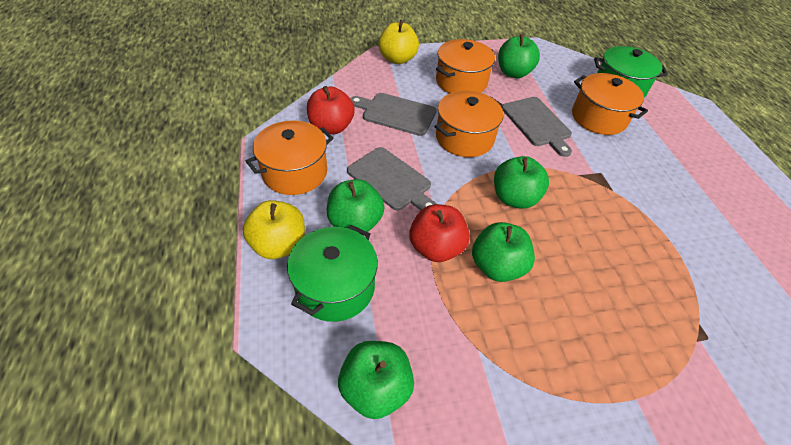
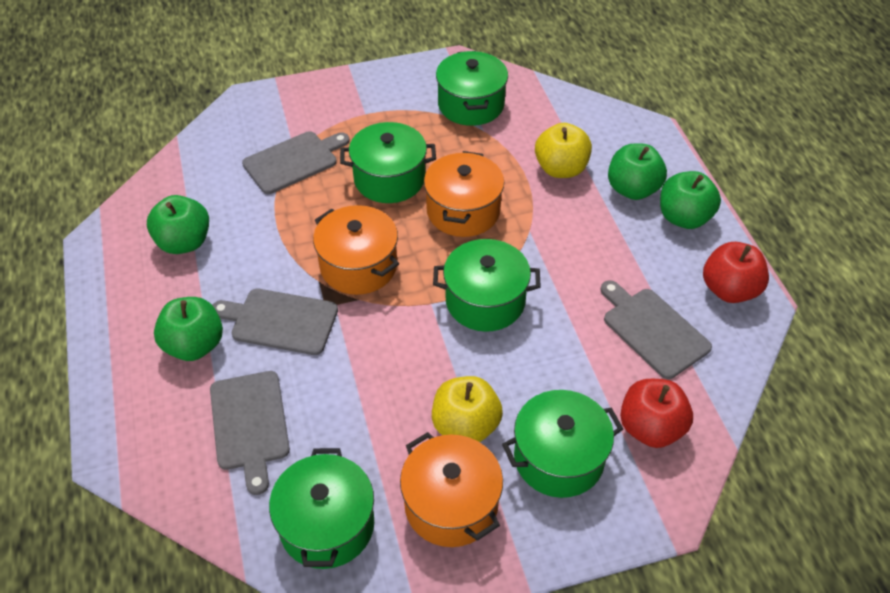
green apple: 5 -> 4
green pot: 2 -> 5
grey cutting board: 3 -> 4
orange pot: 4 -> 3

